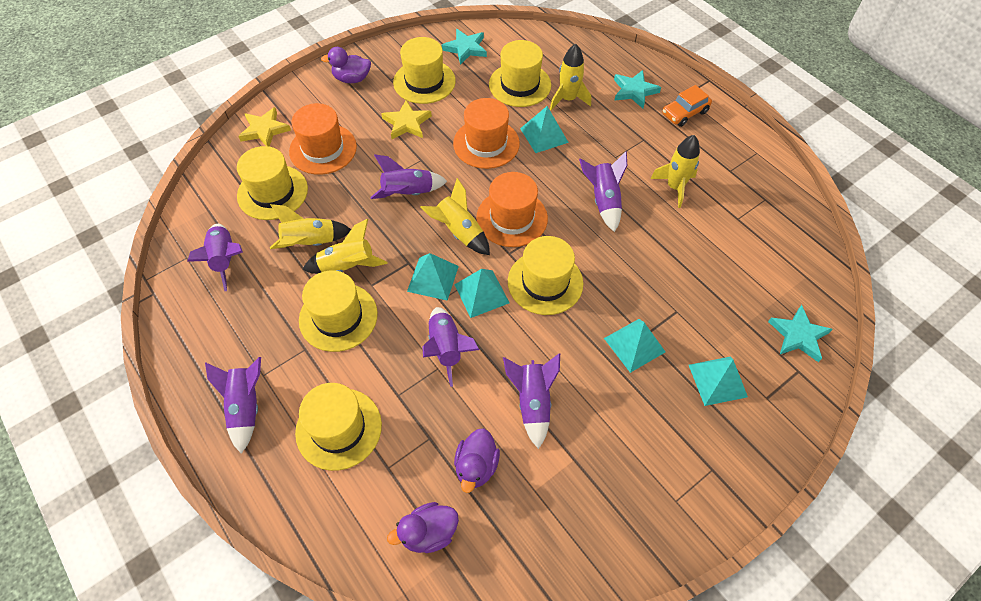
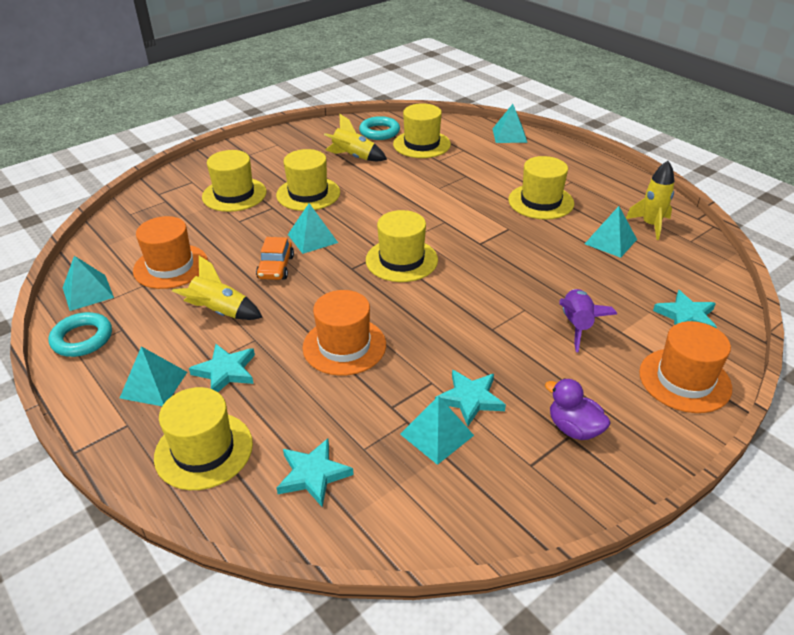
purple duck: 3 -> 1
purple rocket: 6 -> 1
turquoise pyramid: 5 -> 6
turquoise ring: 0 -> 2
turquoise star: 3 -> 4
yellow rocket: 5 -> 3
yellow star: 2 -> 0

